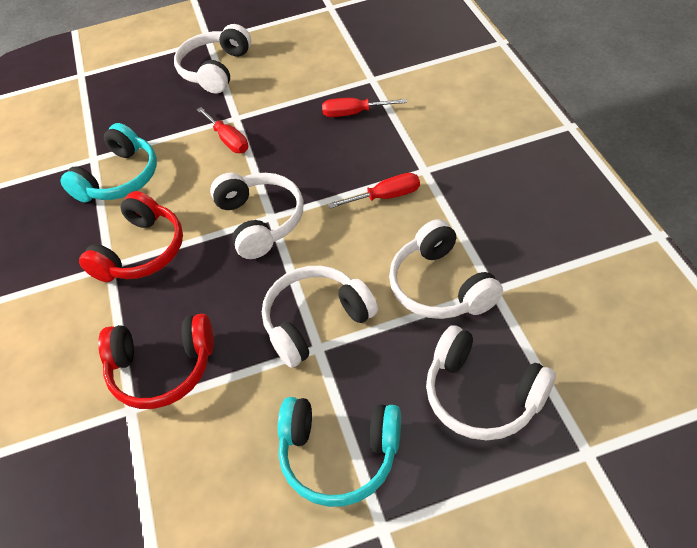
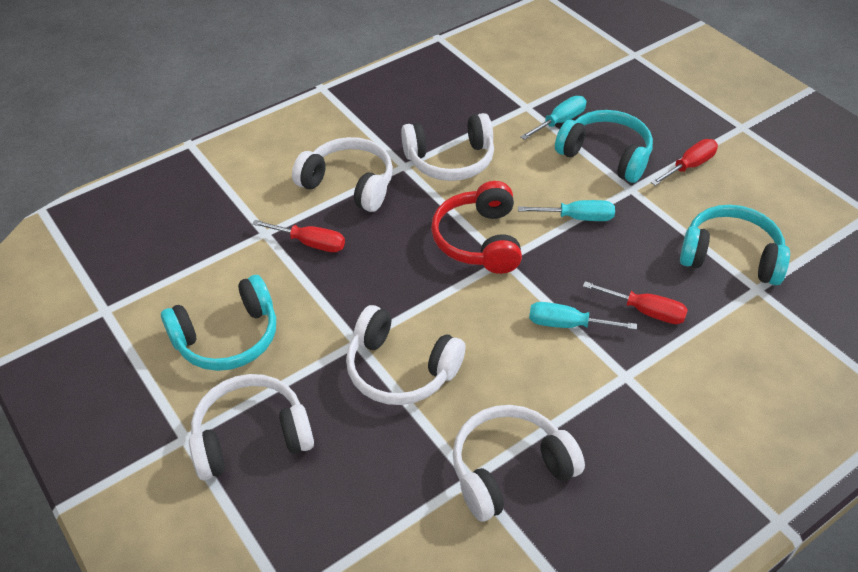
red headphones: 2 -> 1
turquoise headphones: 2 -> 3
turquoise screwdriver: 0 -> 3

